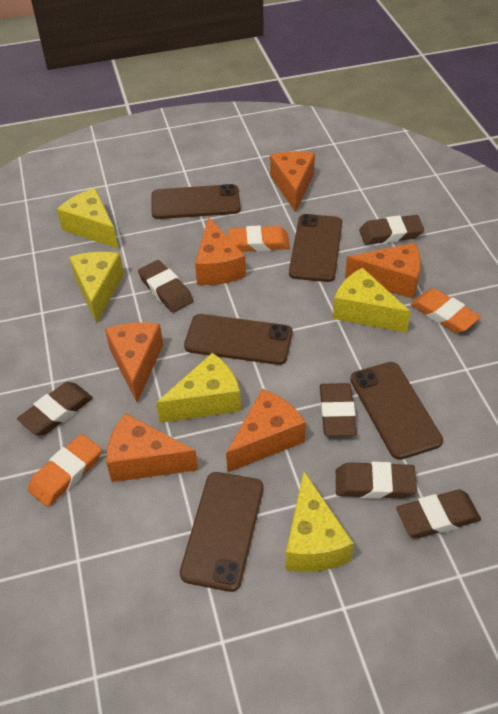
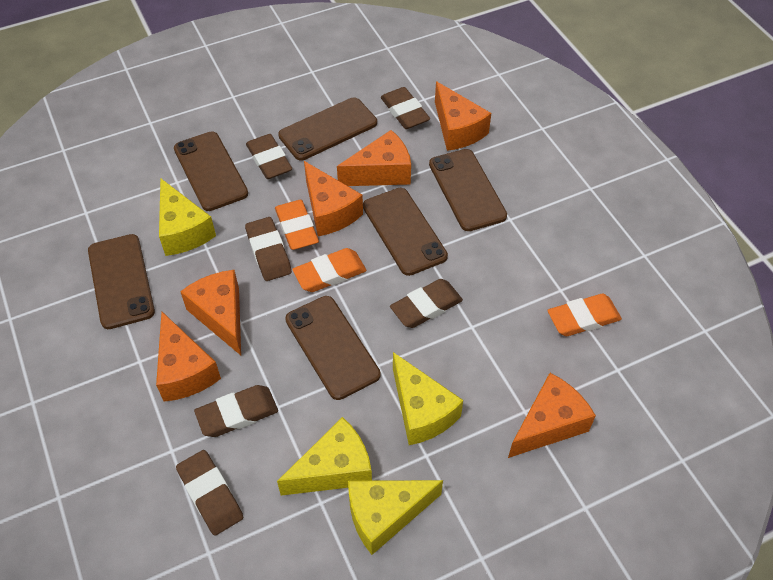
brown phone: 5 -> 6
yellow cheese: 5 -> 4

